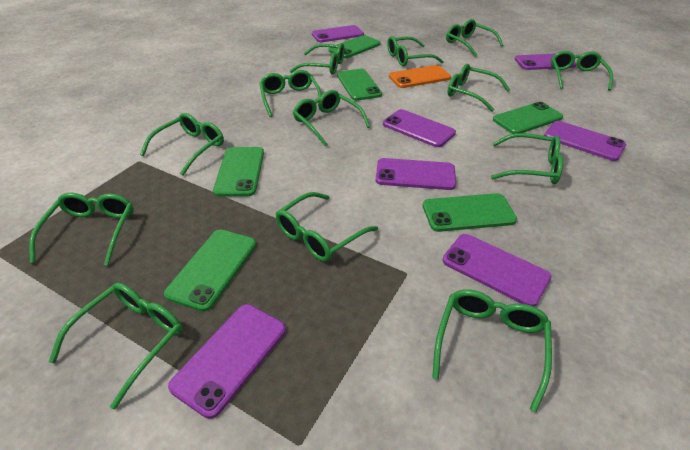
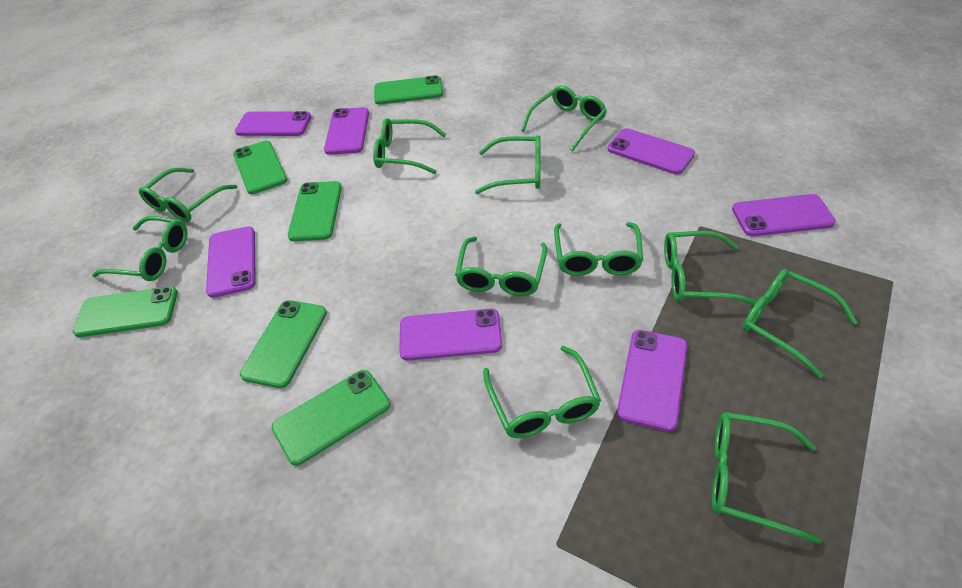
green glasses: 13 -> 11
orange phone: 1 -> 0

